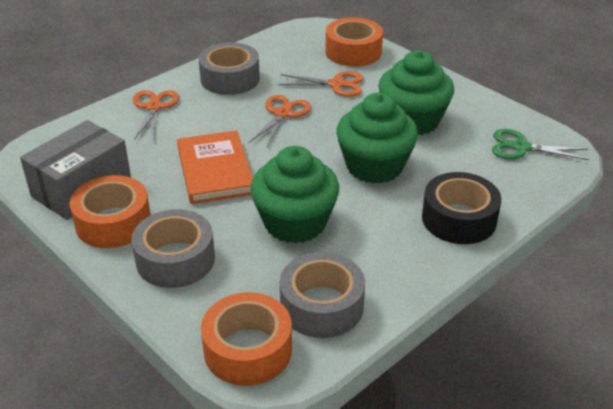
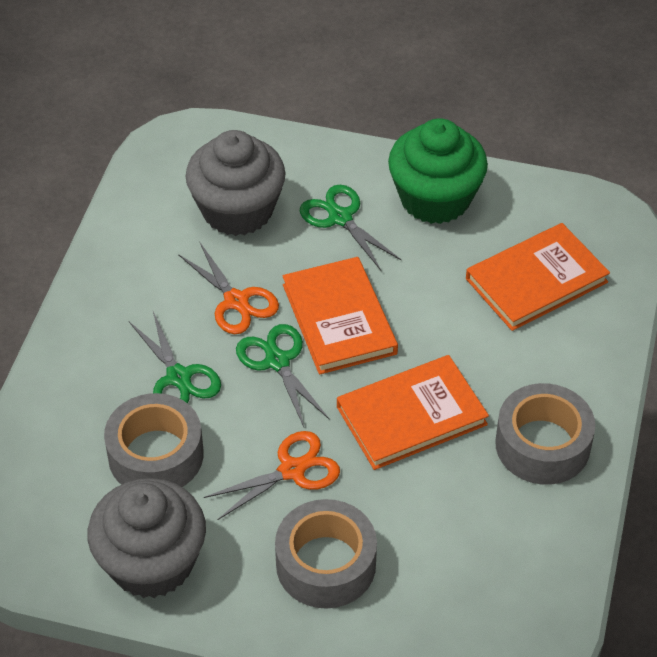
black tape: 1 -> 0
green cupcake: 3 -> 1
green scissors: 1 -> 3
grey box: 1 -> 0
grey cupcake: 0 -> 2
orange book: 1 -> 3
orange scissors: 3 -> 2
orange tape: 3 -> 0

